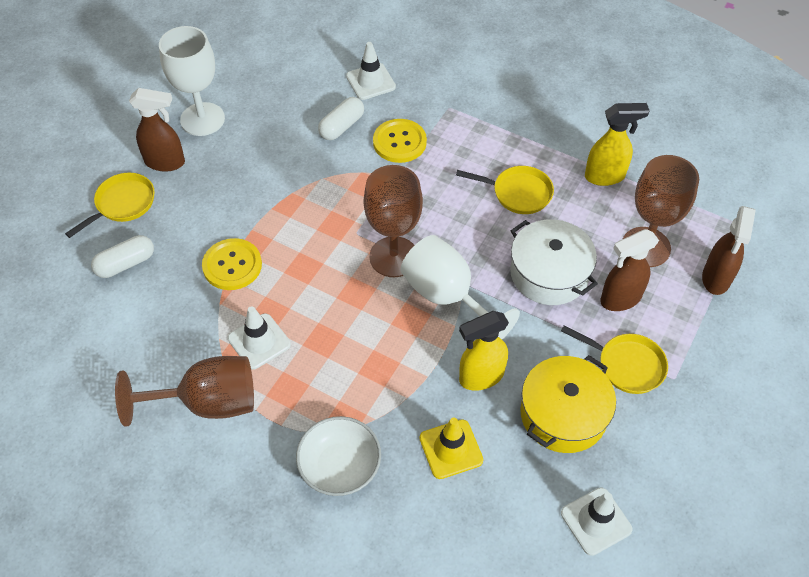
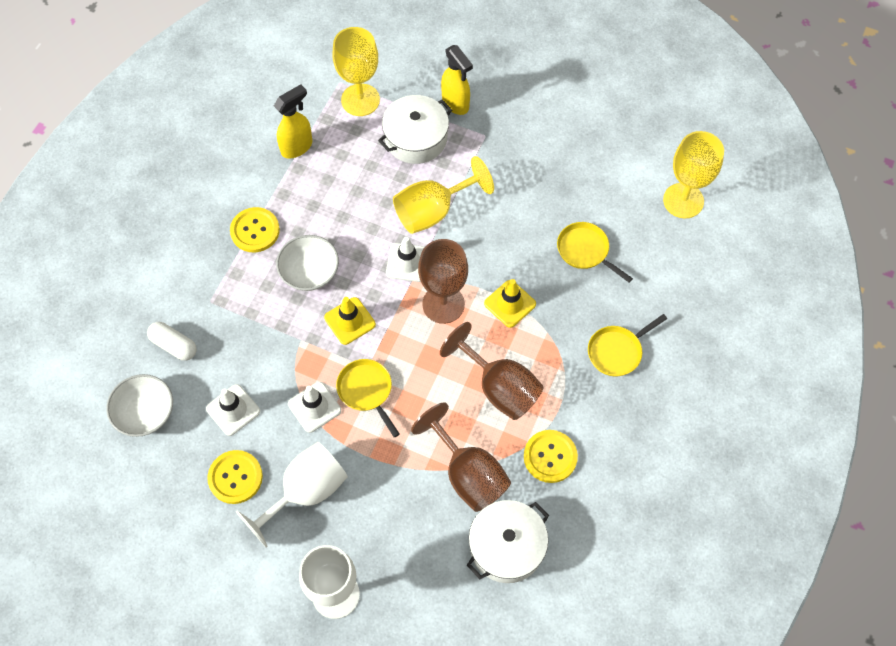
brown spray bottle: 3 -> 0
white bowl: 1 -> 2
white capsule: 2 -> 1
white pot: 1 -> 2
yellow button: 2 -> 3
yellow goblet: 0 -> 3
yellow pot: 1 -> 0
yellow traffic cone: 1 -> 2

